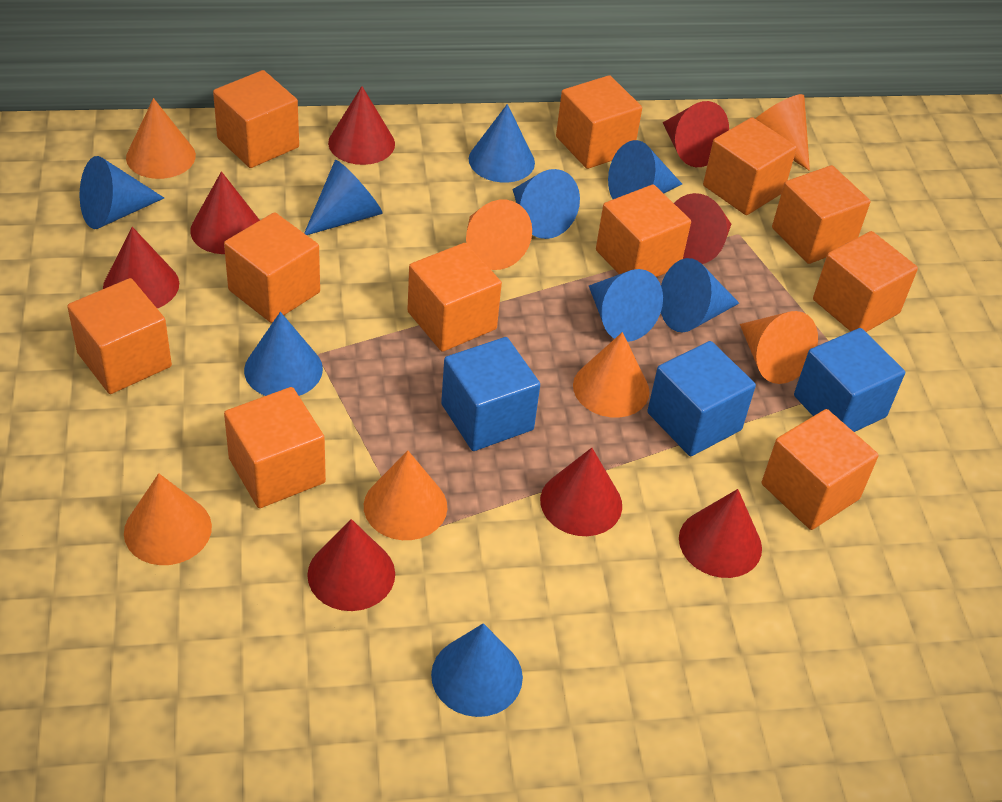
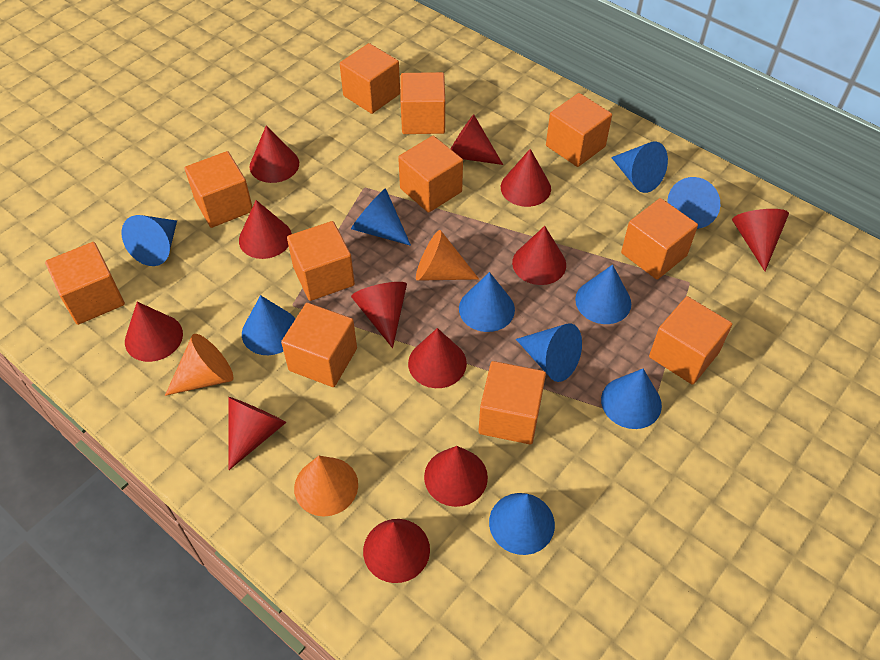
blue cone: 9 -> 10
blue cube: 3 -> 0
orange cone: 7 -> 3
red cone: 8 -> 12

